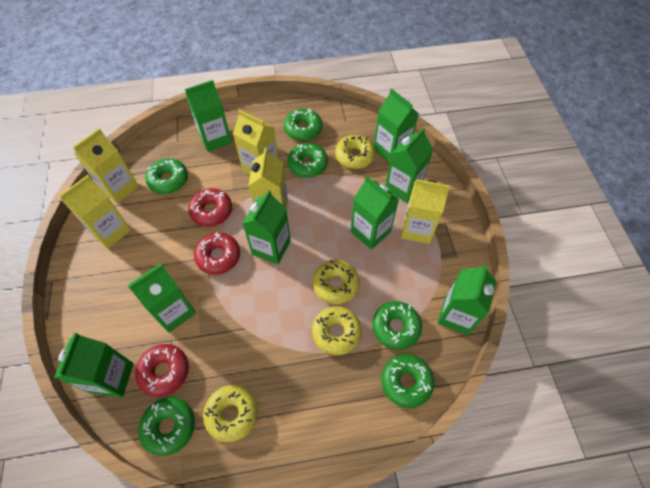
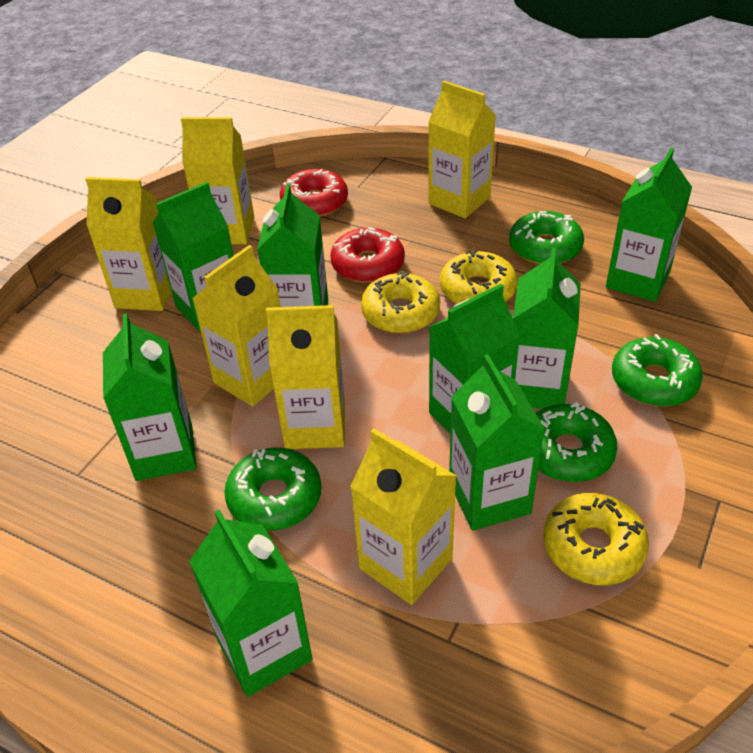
green donut: 6 -> 4
red donut: 3 -> 2
yellow carton: 5 -> 6
yellow donut: 4 -> 3

